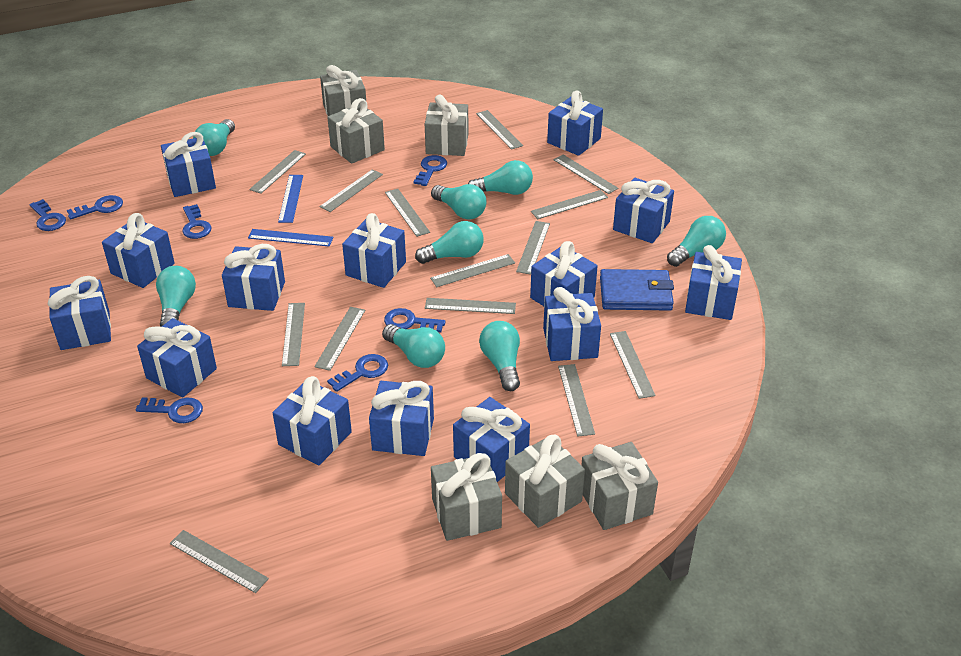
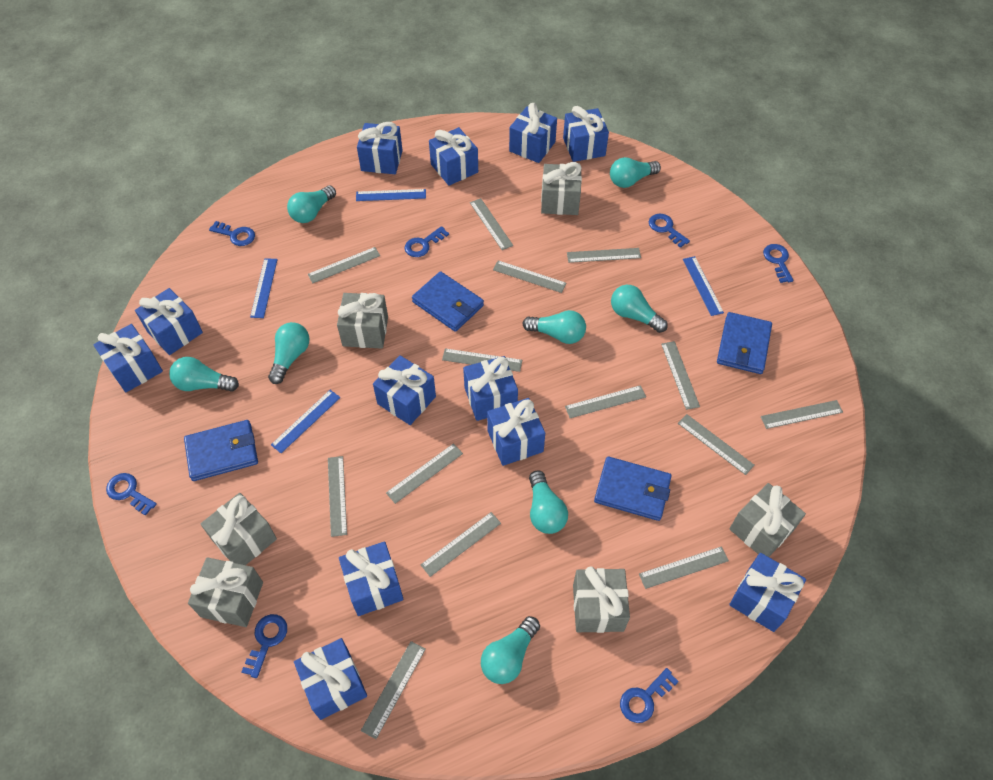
blue gift: 14 -> 12
blue ruler: 2 -> 4
blue wallet: 1 -> 4

